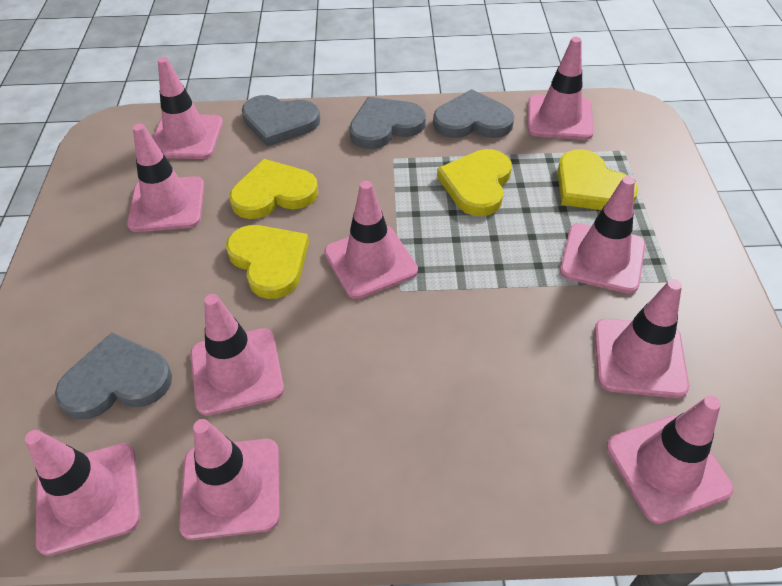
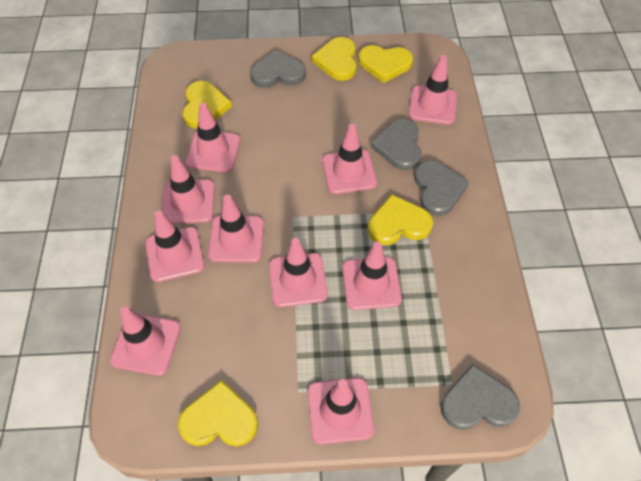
yellow heart: 4 -> 5

